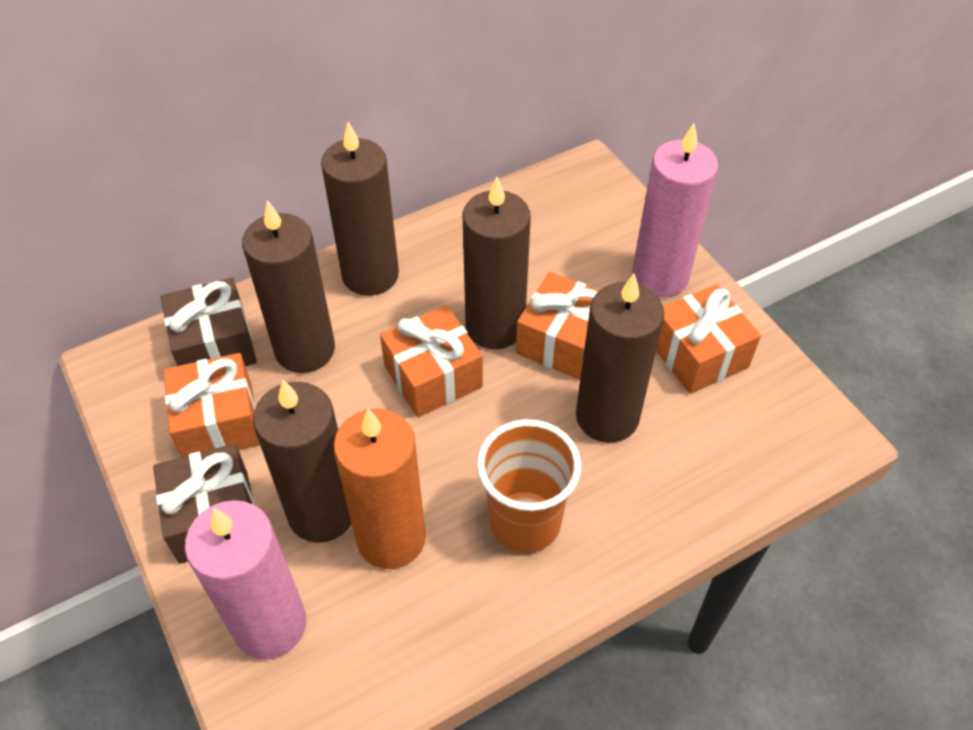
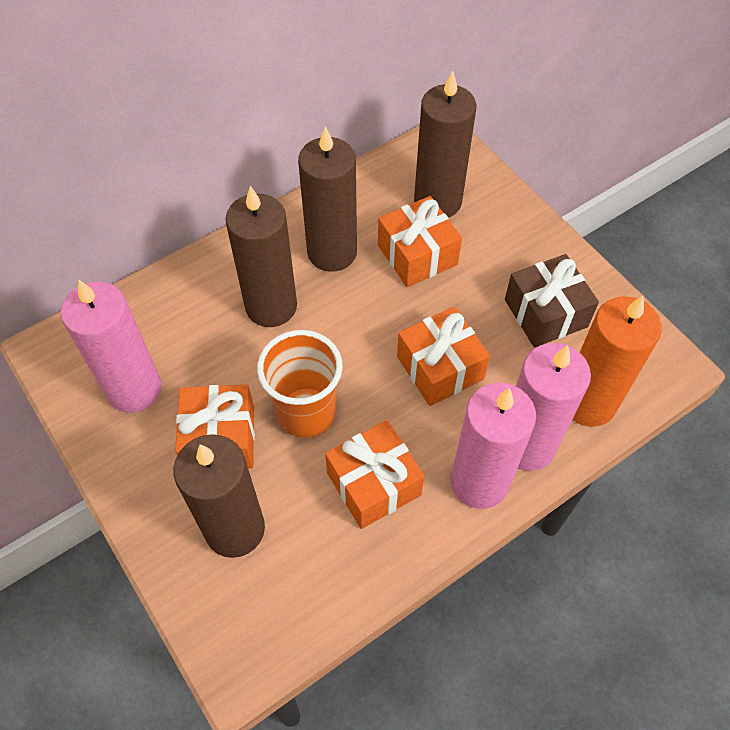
brown candle: 5 -> 4
brown gift: 2 -> 1
pink candle: 2 -> 3

